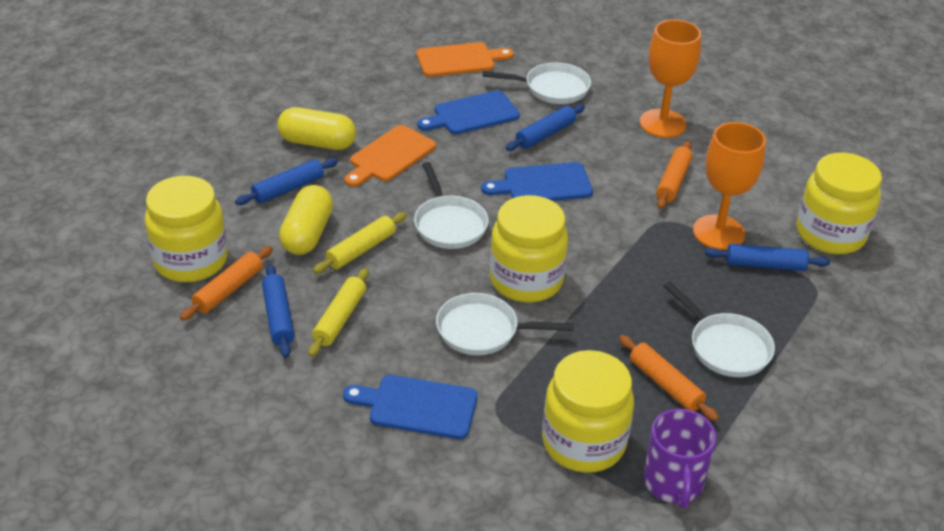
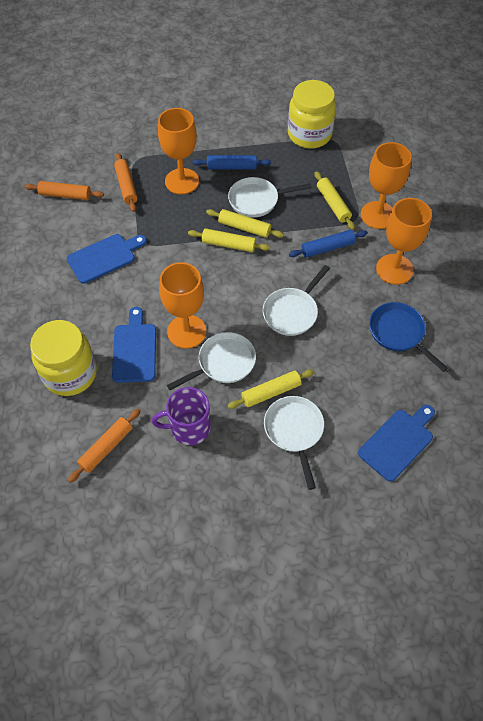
blue pan: 0 -> 1
blue rolling pin: 4 -> 2
orange cutting board: 2 -> 0
orange goblet: 2 -> 4
yellow capsule: 2 -> 0
yellow jar: 4 -> 2
yellow rolling pin: 2 -> 4

